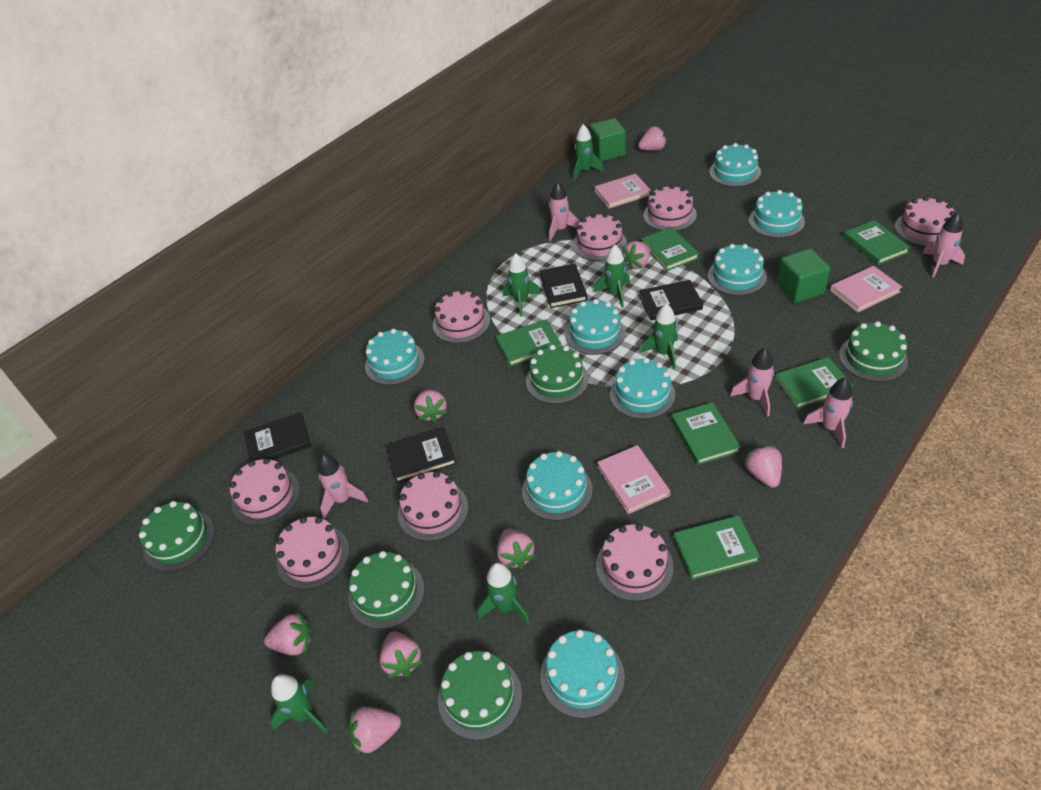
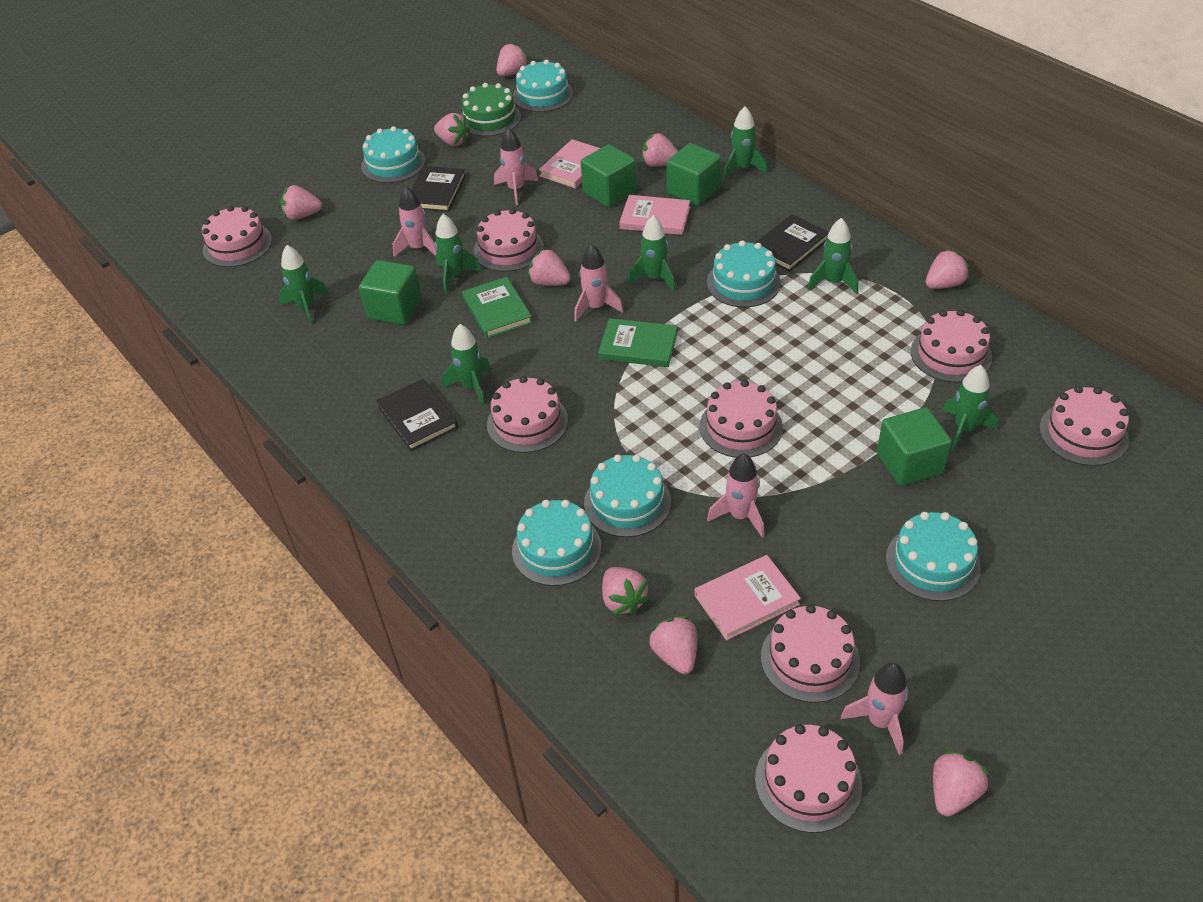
black book: 4 -> 3
green book: 6 -> 2
green cake: 5 -> 1
green cube: 2 -> 4
green rocket: 6 -> 7
pink strawberry: 8 -> 9
turquoise cake: 8 -> 6

